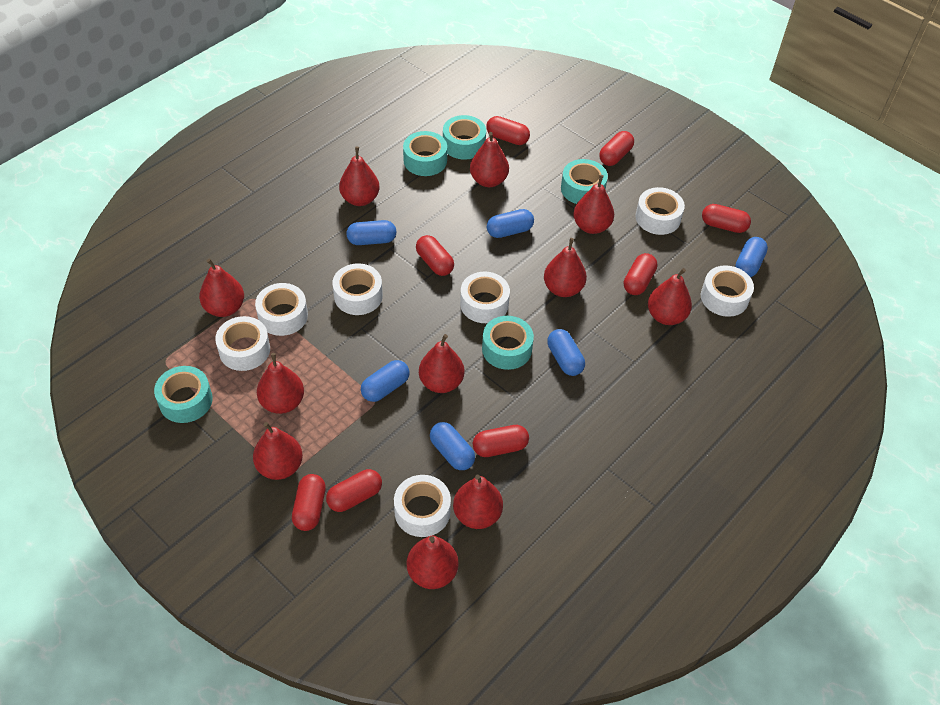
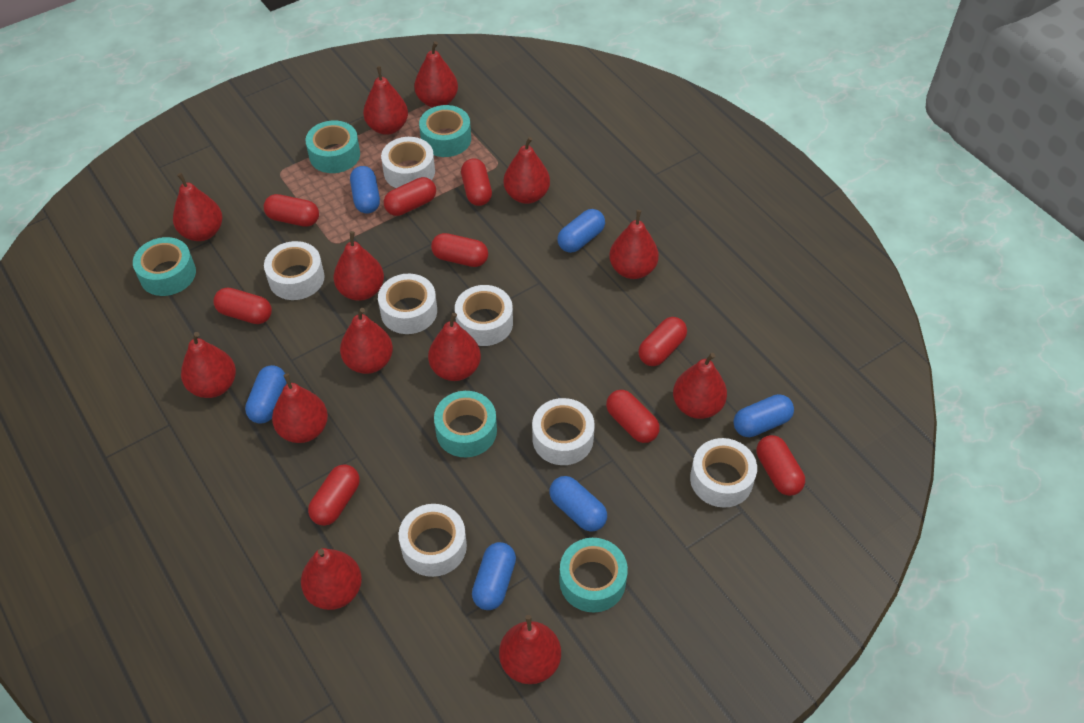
red capsule: 8 -> 9
red pear: 11 -> 13

